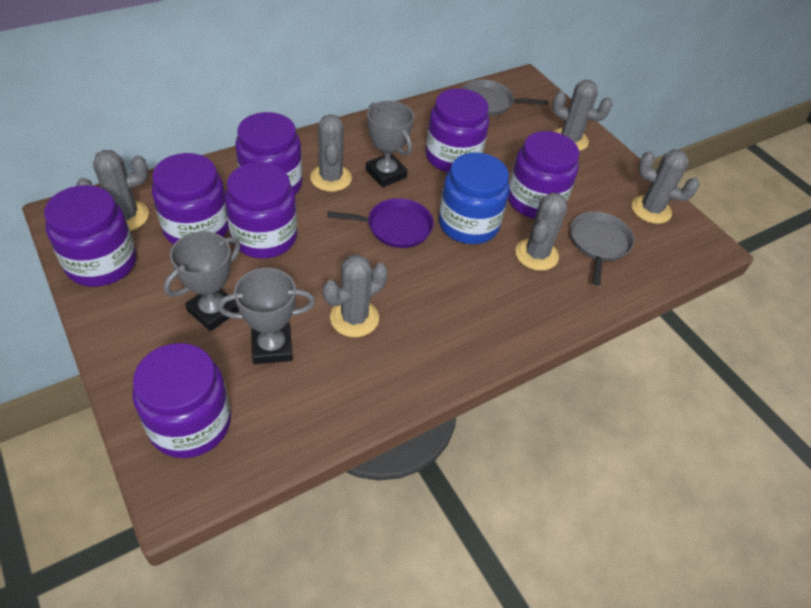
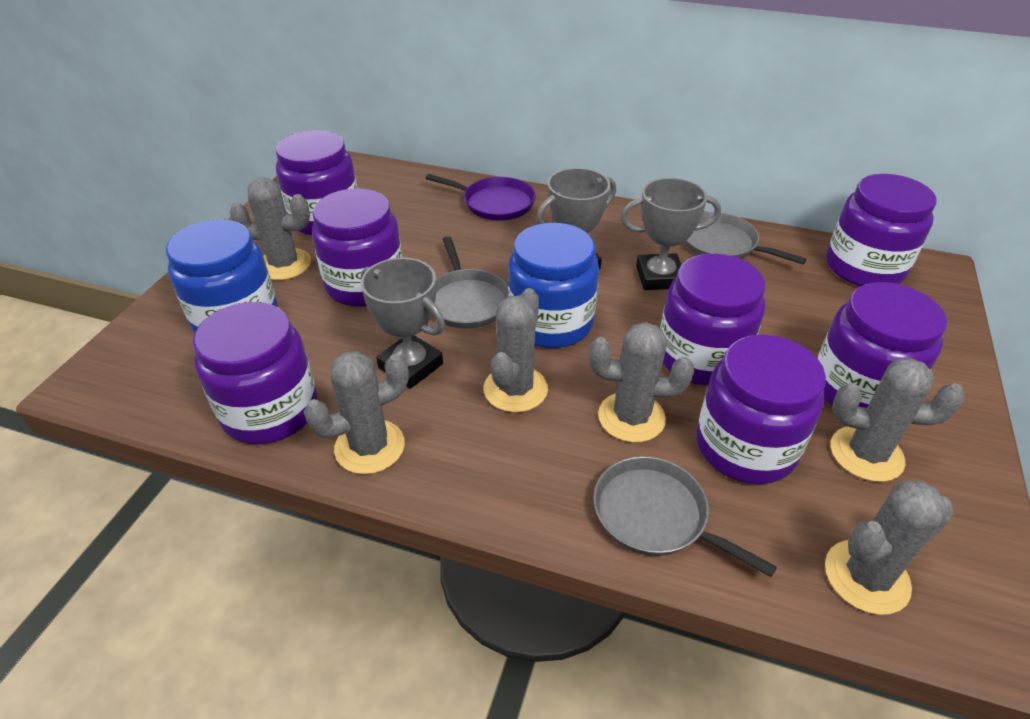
blue jar: 1 -> 2
grey pan: 2 -> 3

